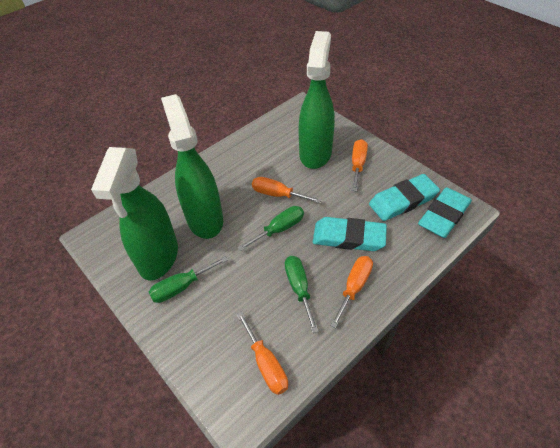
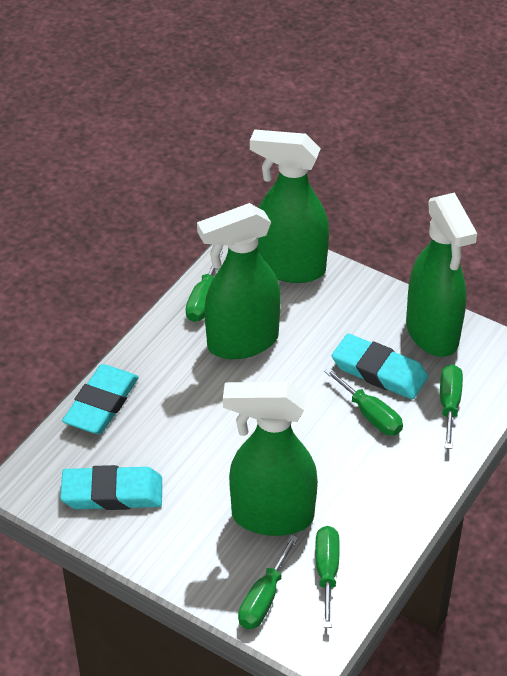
green screwdriver: 3 -> 5
green spray bottle: 3 -> 4
orange screwdriver: 4 -> 0

